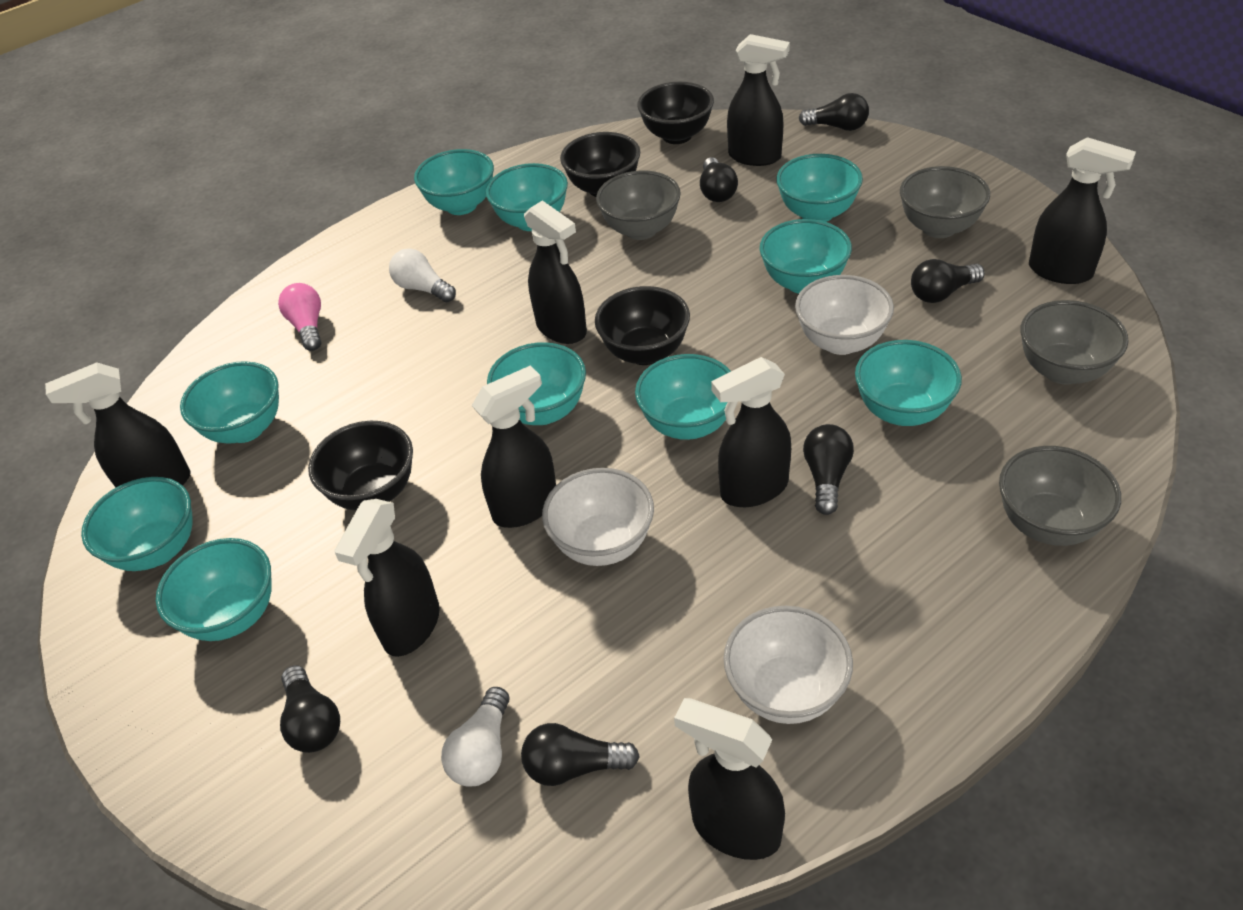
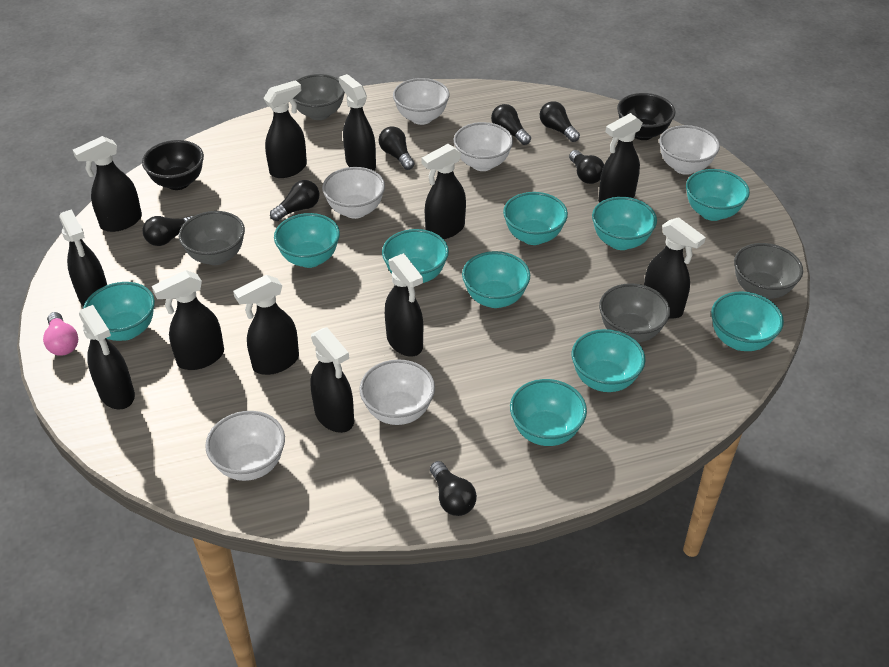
black bowl: 4 -> 2
black light bulb: 6 -> 7
black spray bottle: 8 -> 12
white bowl: 3 -> 6
white light bulb: 2 -> 0

